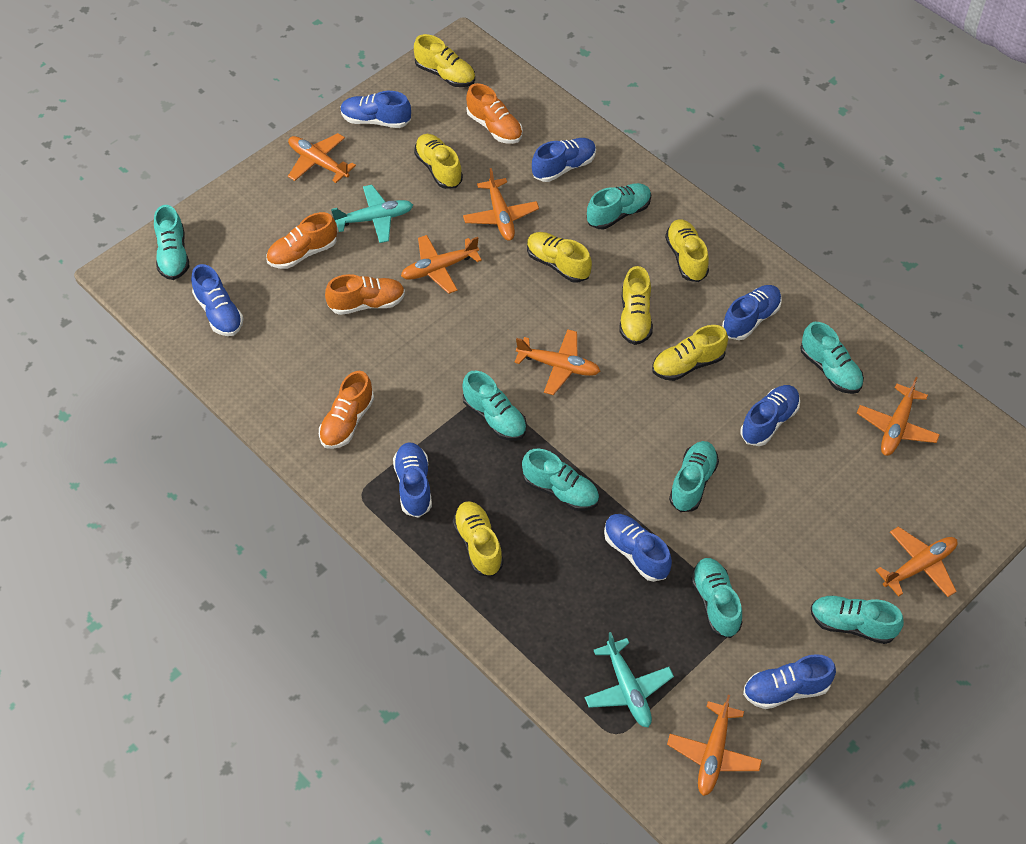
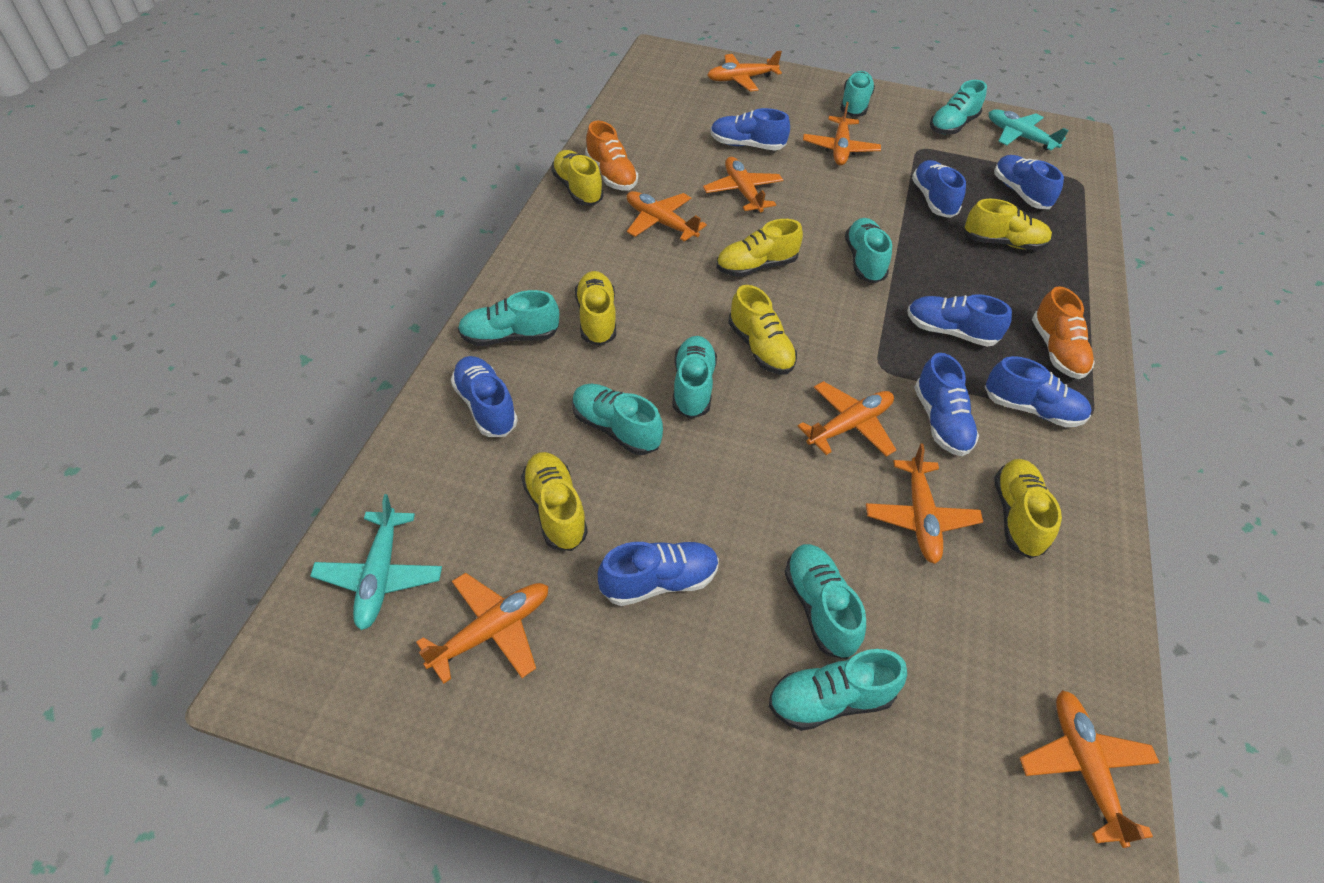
orange plane: 7 -> 8
orange shoe: 4 -> 2

